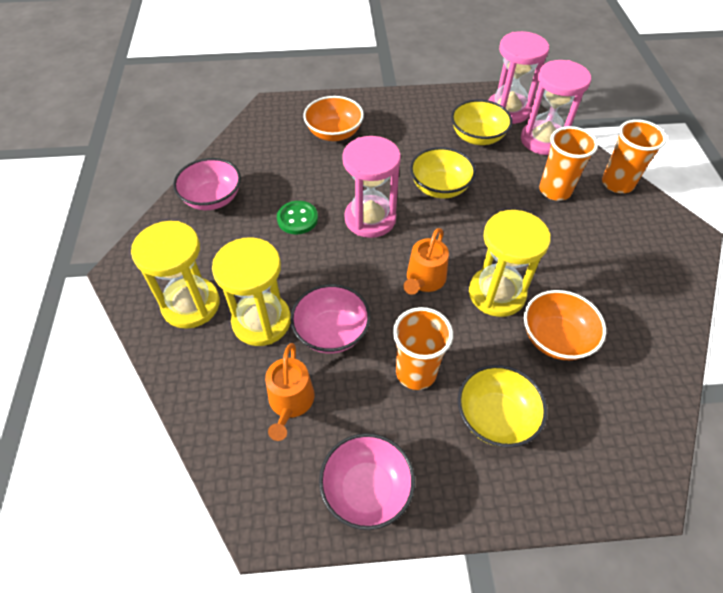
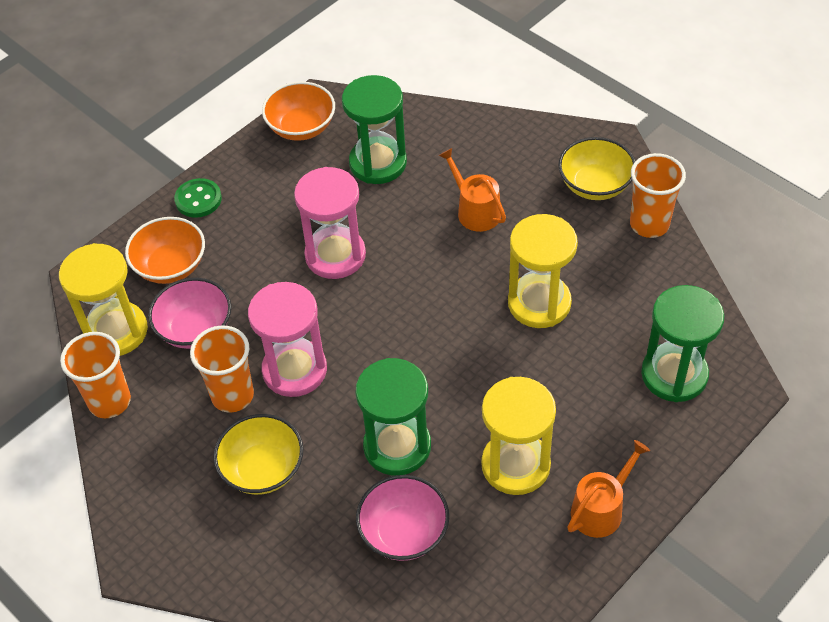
green hourglass: 0 -> 3
pink bowl: 3 -> 2
pink hourglass: 3 -> 2
yellow bowl: 3 -> 2

